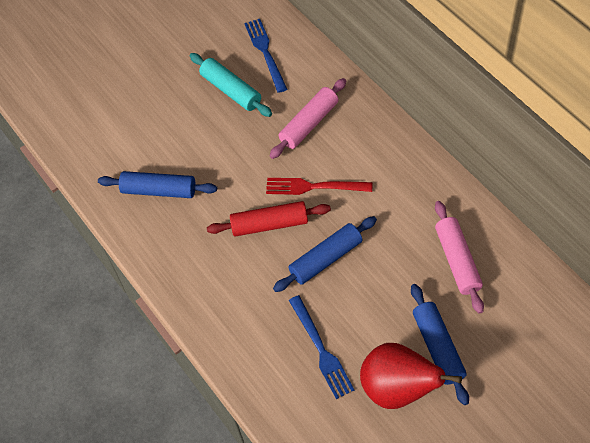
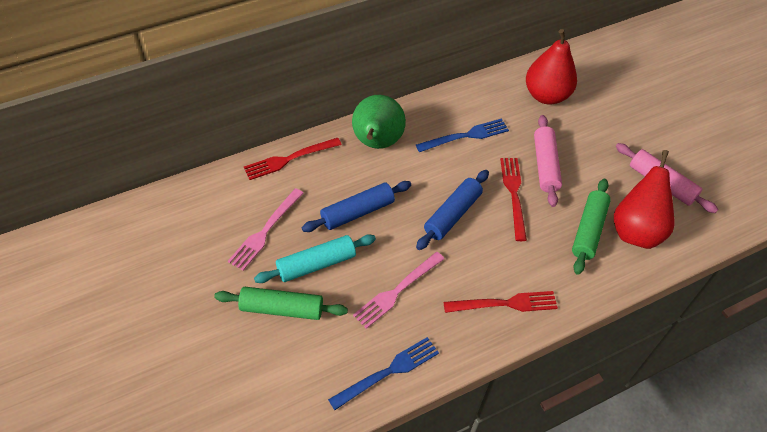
blue rolling pin: 3 -> 2
green pear: 0 -> 1
green rolling pin: 0 -> 2
pink fork: 0 -> 2
red fork: 1 -> 3
red pear: 1 -> 2
red rolling pin: 1 -> 0

